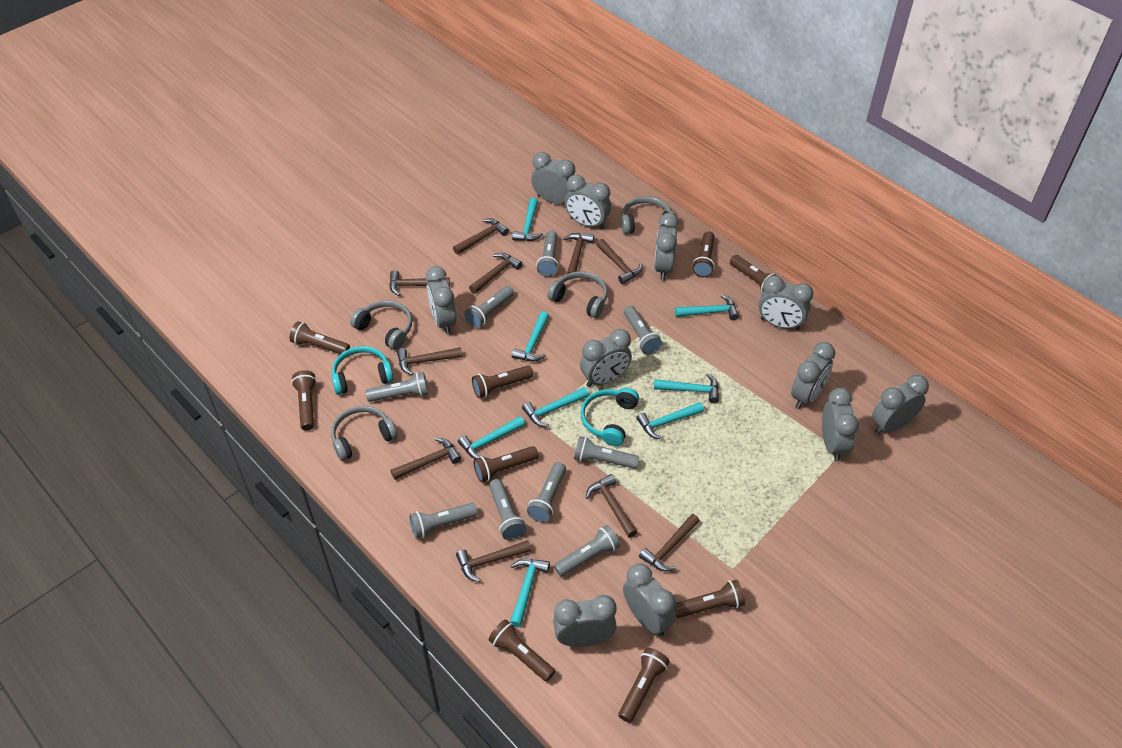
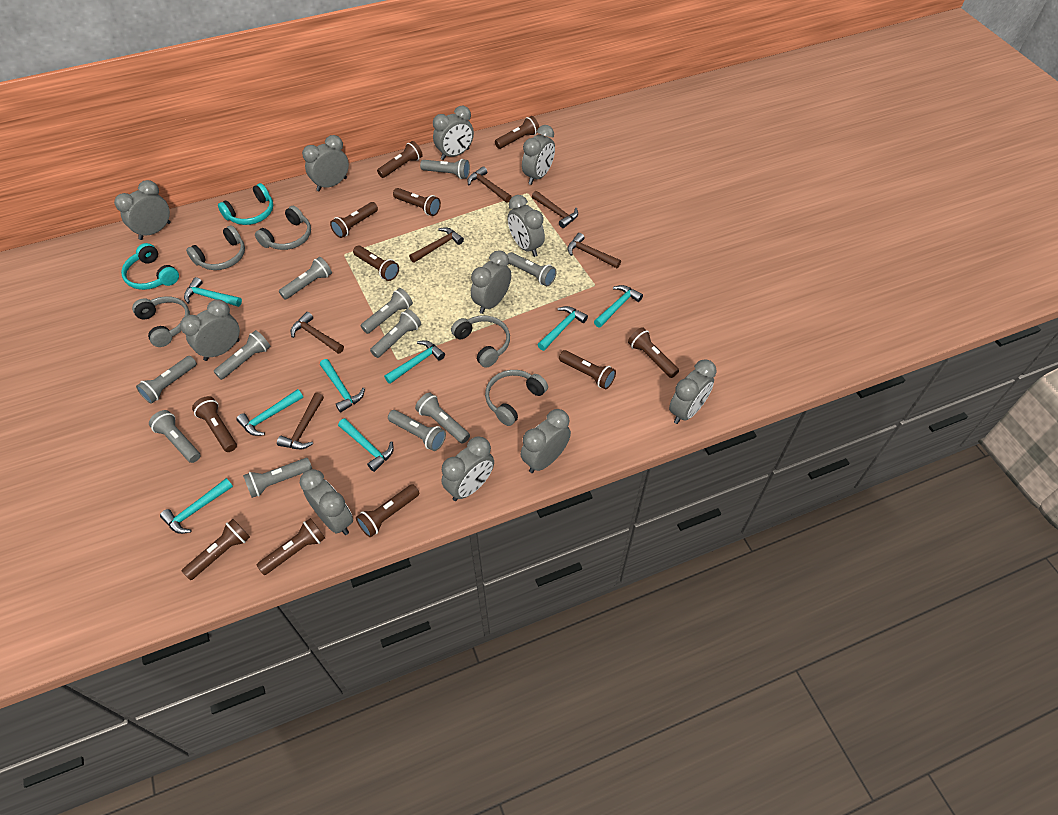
brown flashlight: 9 -> 11
brown hammer: 10 -> 6
grey flashlight: 9 -> 11
grey headphones: 4 -> 5

